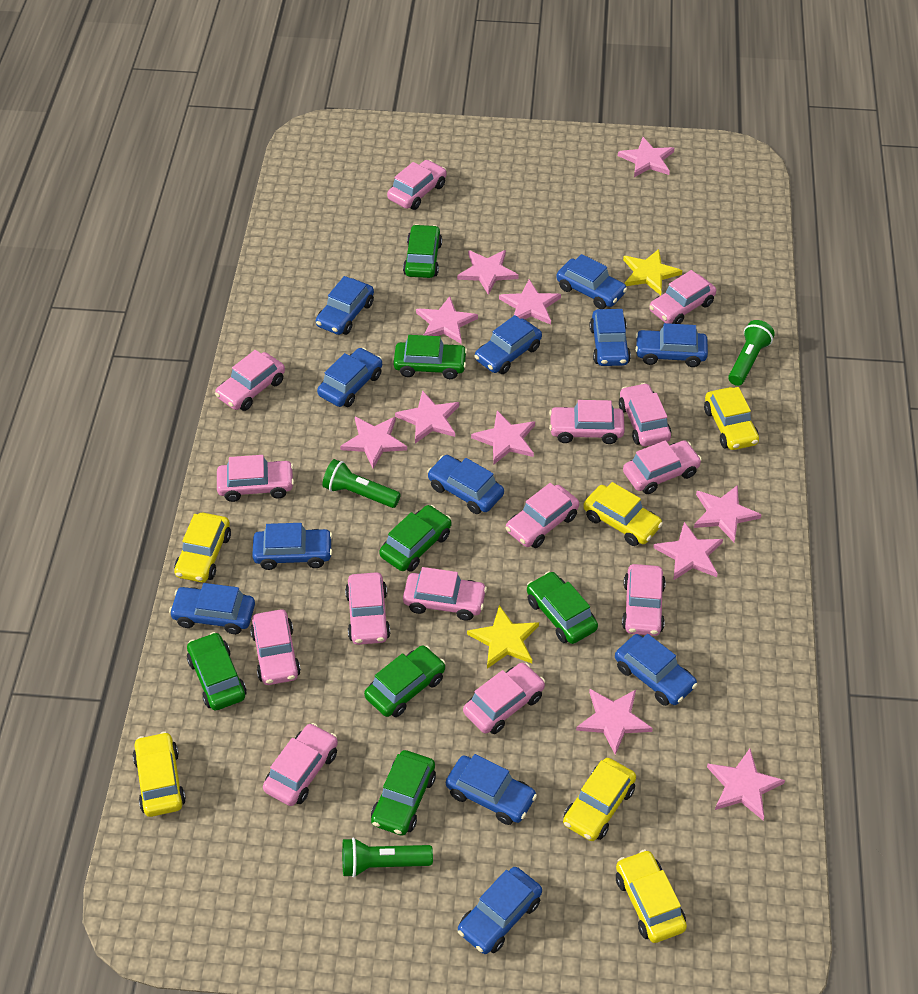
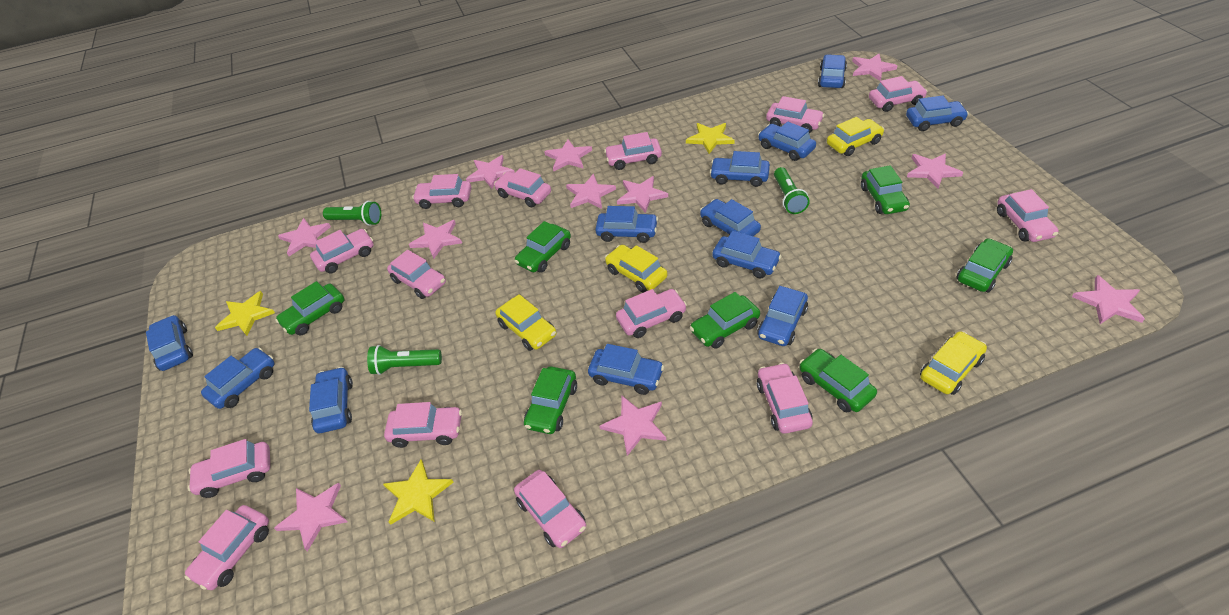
yellow car: 6 -> 4
yellow star: 2 -> 3

